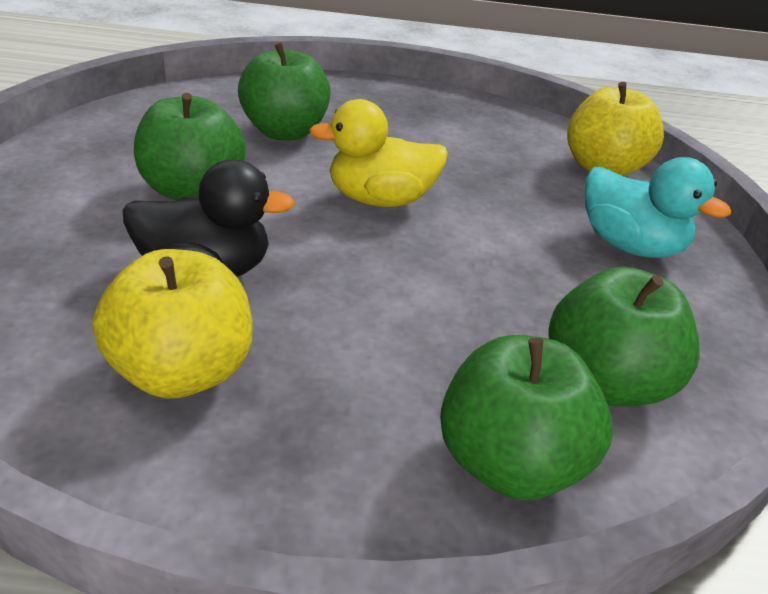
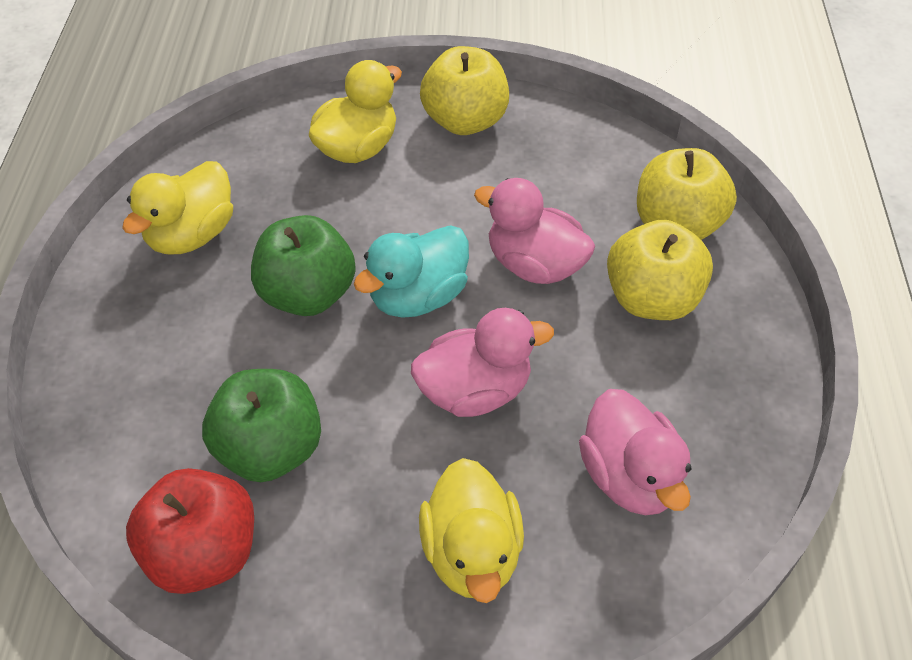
black duck: 1 -> 0
green apple: 4 -> 2
pink duck: 0 -> 3
red apple: 0 -> 1
yellow apple: 2 -> 3
yellow duck: 1 -> 3

